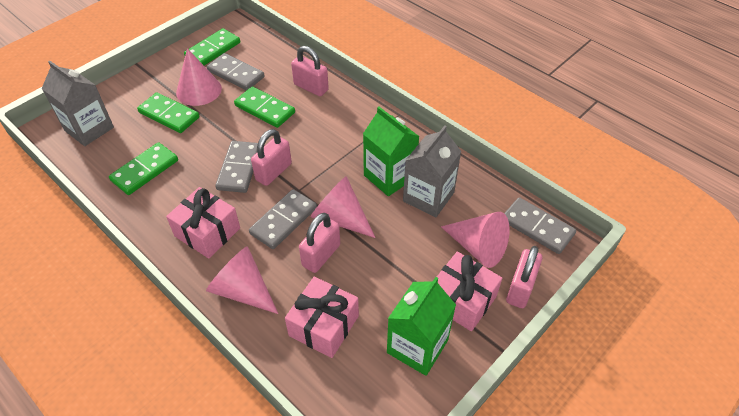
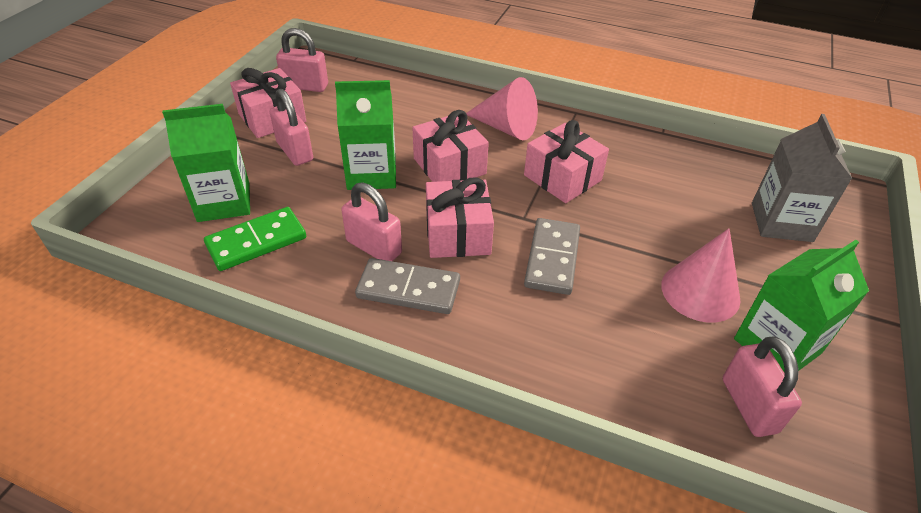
green carton: 2 -> 3
green domino: 4 -> 1
grey carton: 2 -> 1
grey domino: 4 -> 2
pink cone: 4 -> 2
pink gift: 3 -> 4

